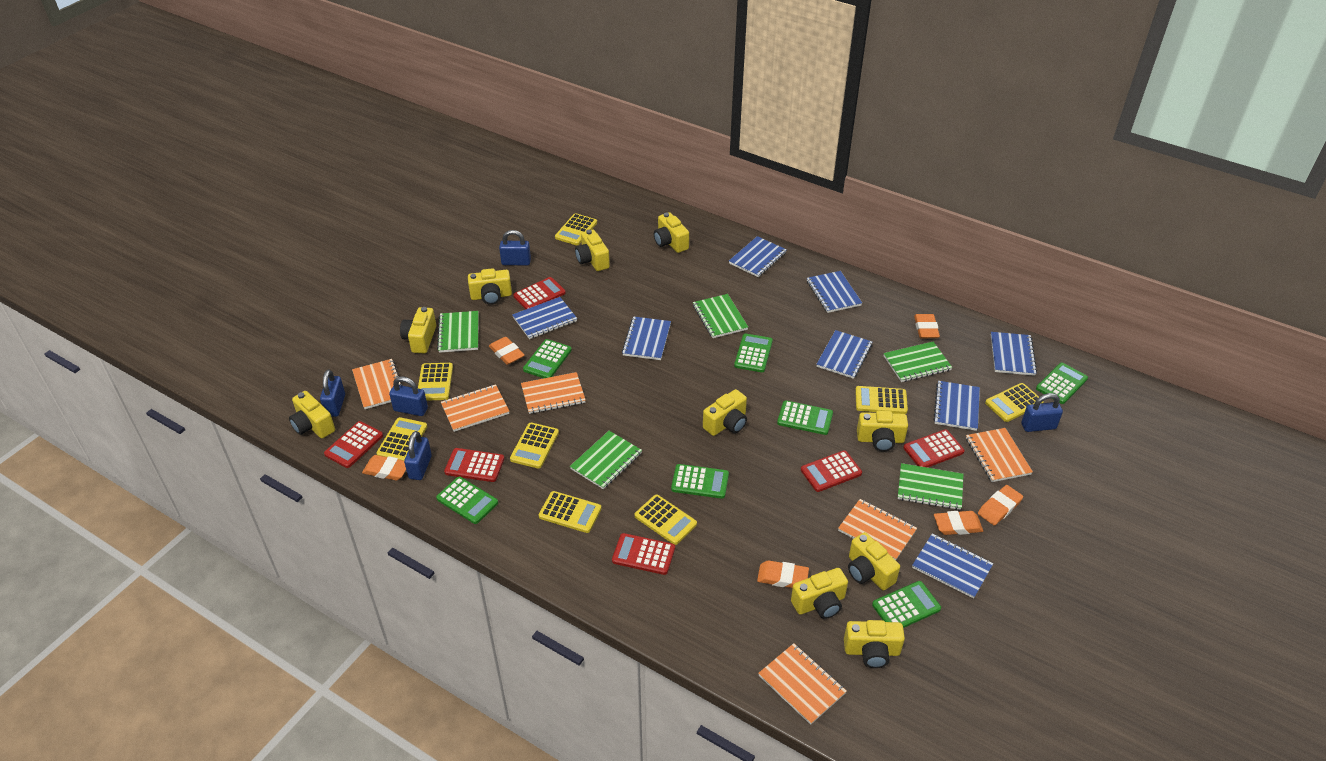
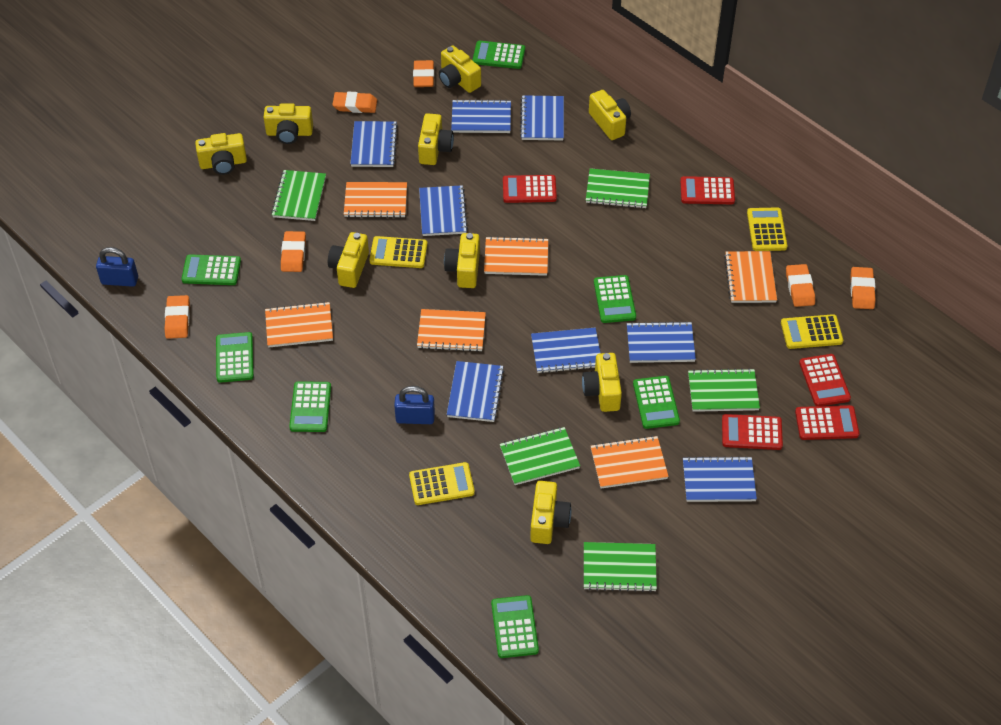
blue padlock: 5 -> 2
red calculator: 6 -> 5
yellow calculator: 8 -> 4
yellow camera: 10 -> 9

